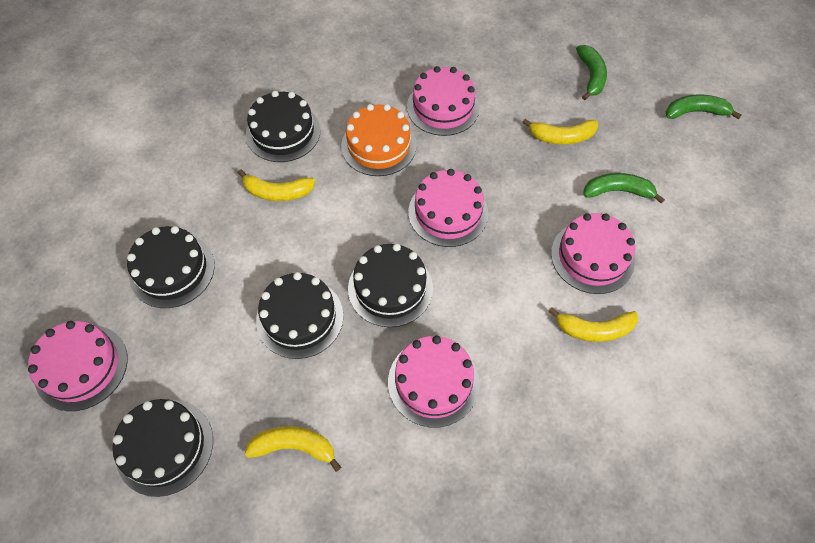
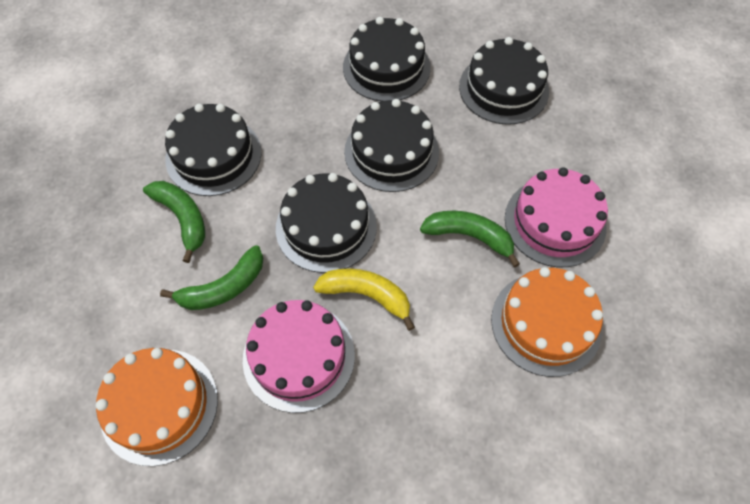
orange cake: 1 -> 2
pink cake: 5 -> 2
yellow banana: 4 -> 1

